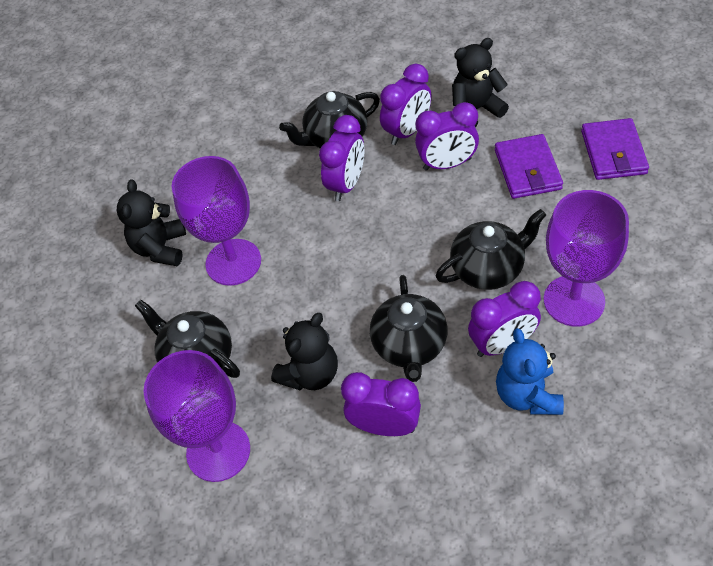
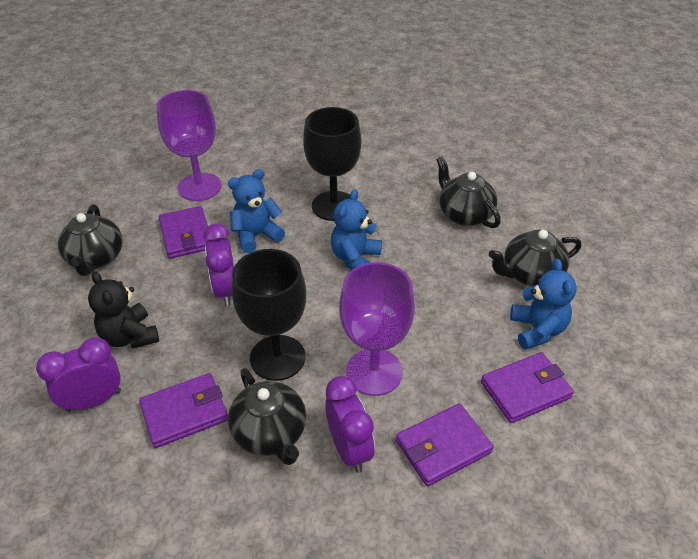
black goblet: 0 -> 2
black teddy bear: 3 -> 1
blue teddy bear: 1 -> 3
purple clock: 5 -> 3
purple goblet: 3 -> 2
purple wallet: 2 -> 4

